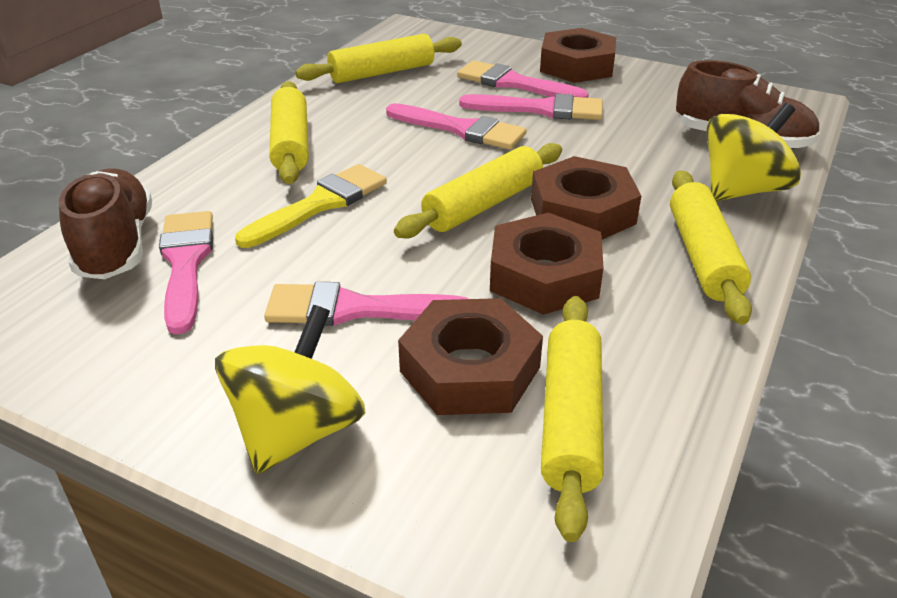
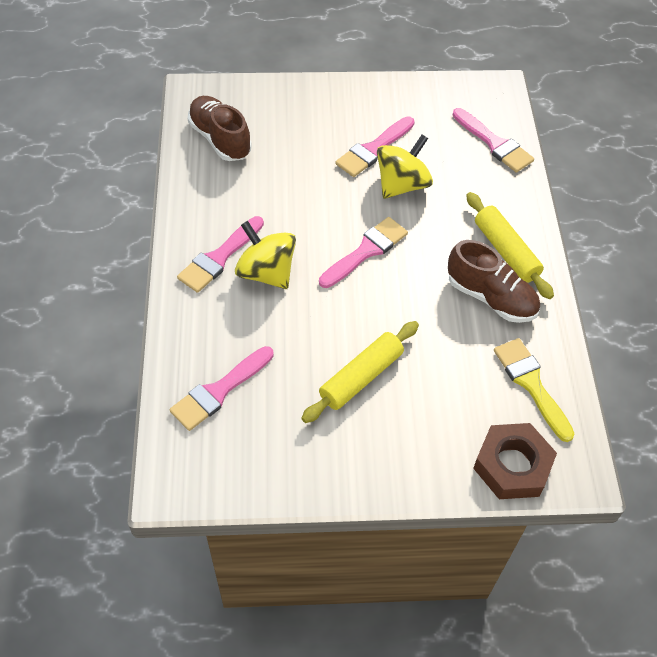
brown nut: 4 -> 1
yellow rolling pin: 5 -> 2

